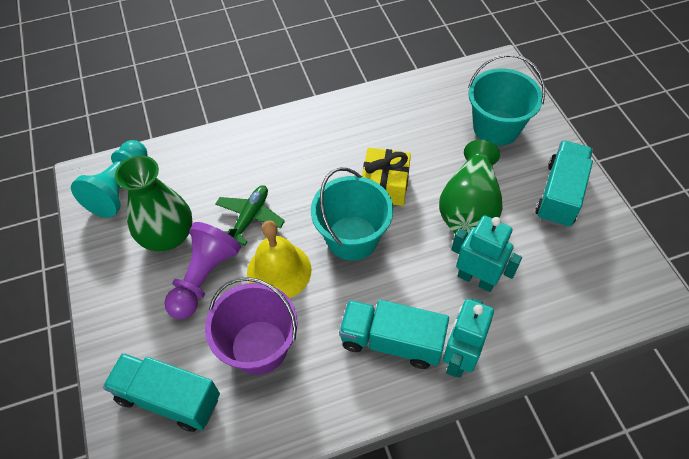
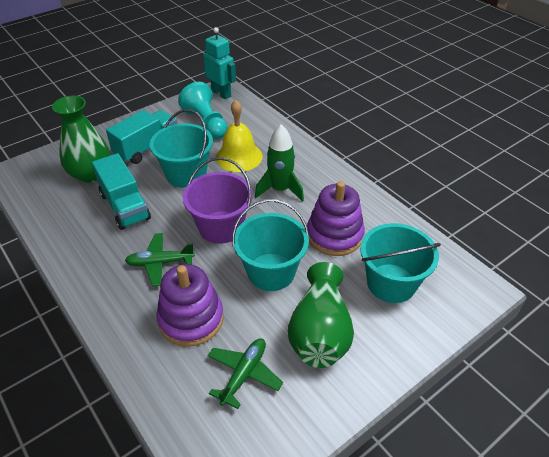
green plane: 1 -> 2
green rocket: 0 -> 1
purple pawn: 1 -> 0
purple stacking toy: 0 -> 2
turquoise bucket: 2 -> 3
turquoise robot: 2 -> 1
turquoise truck: 3 -> 2
yellow gift: 1 -> 0

